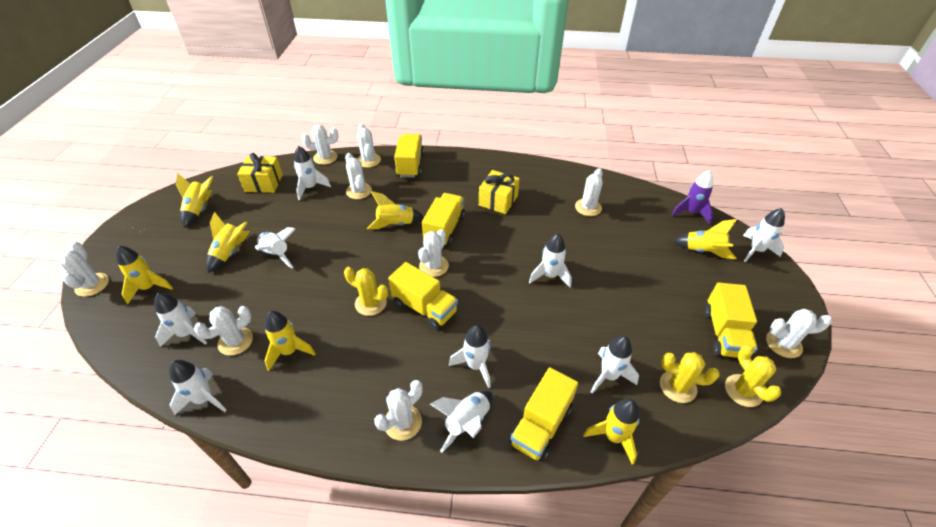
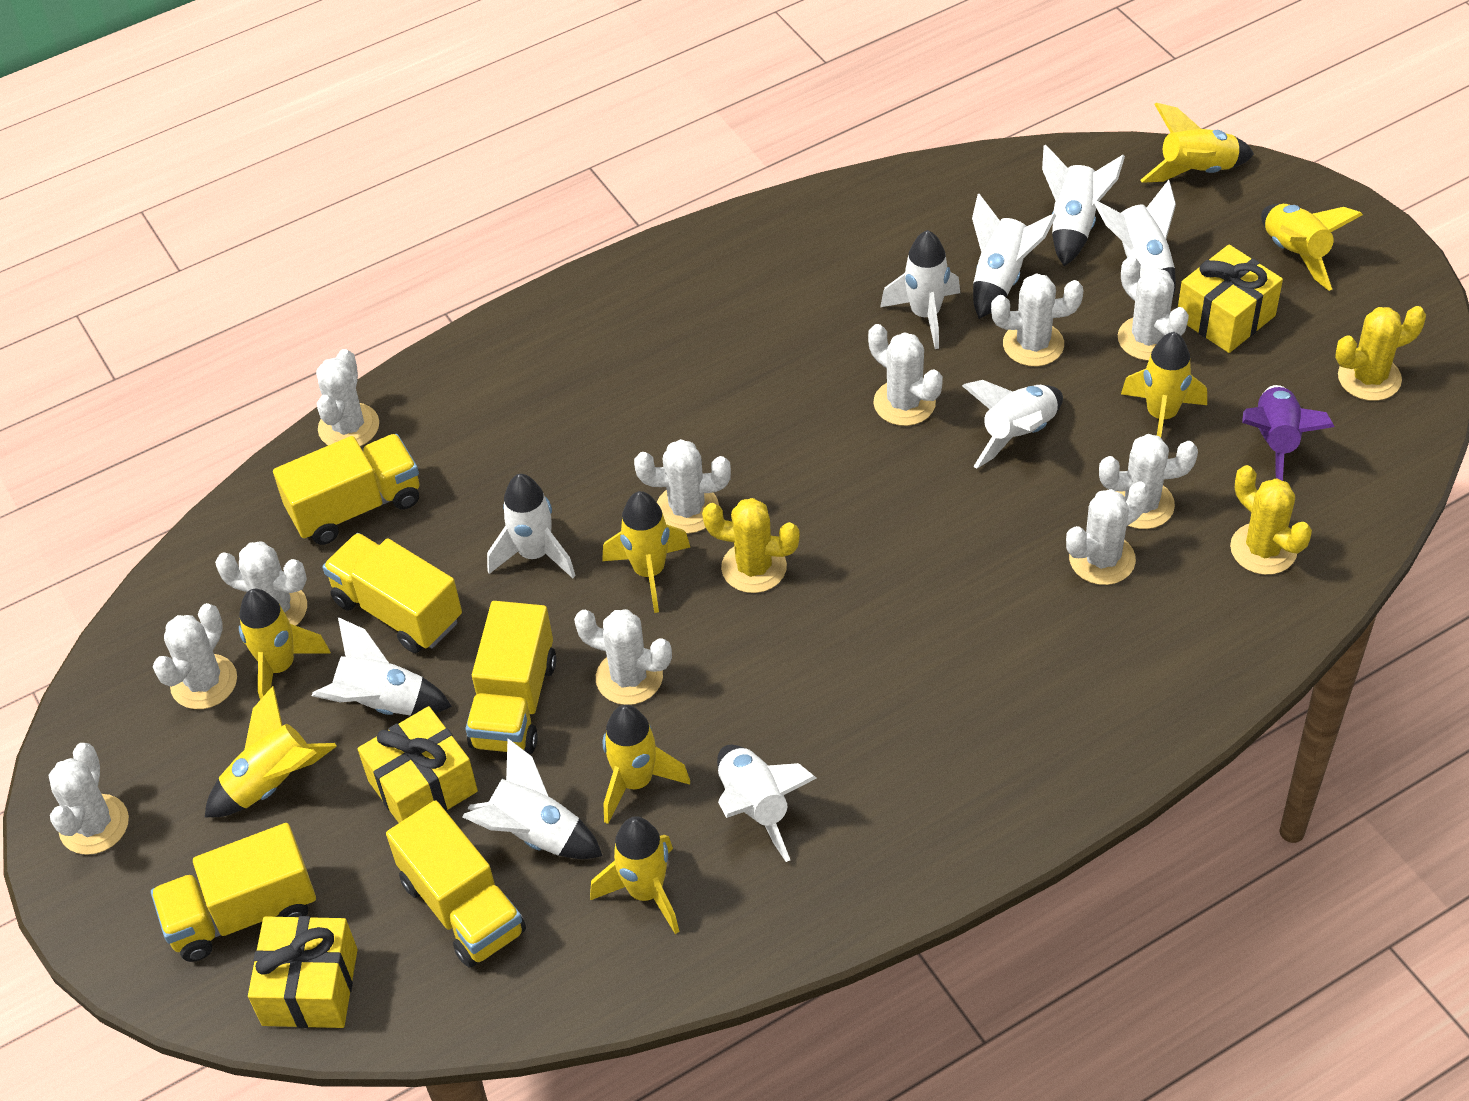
white cactus: 9 -> 11
yellow gift: 2 -> 3
yellow rocket: 7 -> 8

